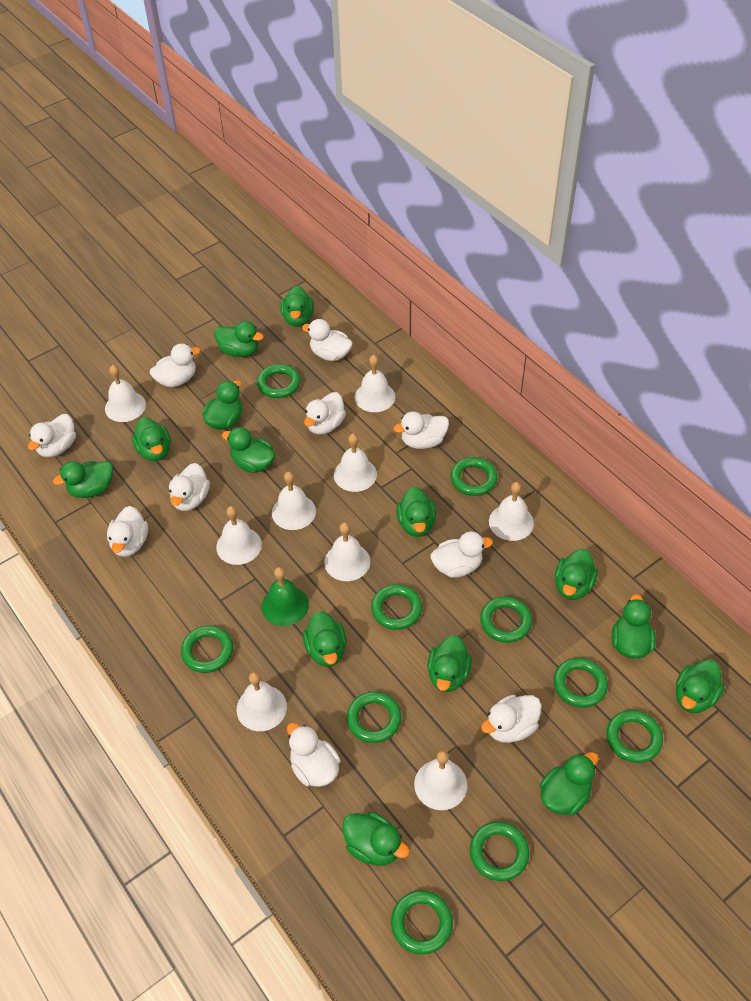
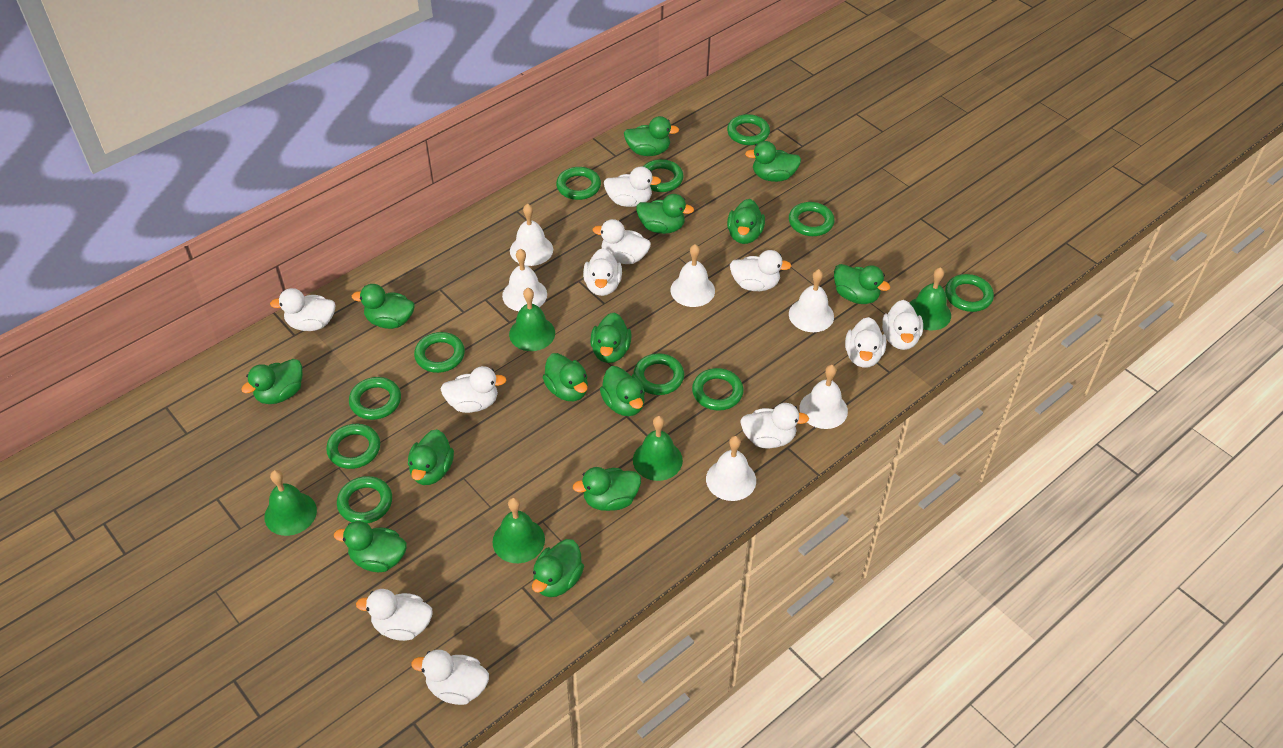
green bell: 1 -> 5
green ring: 10 -> 11
white bell: 9 -> 6
white duck: 10 -> 11

